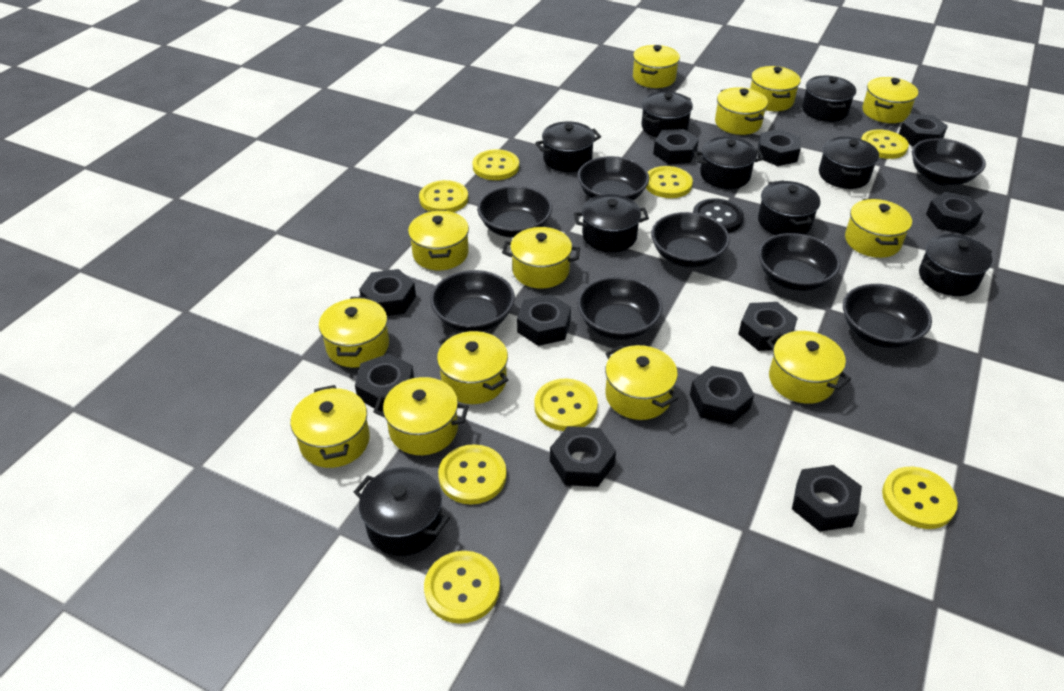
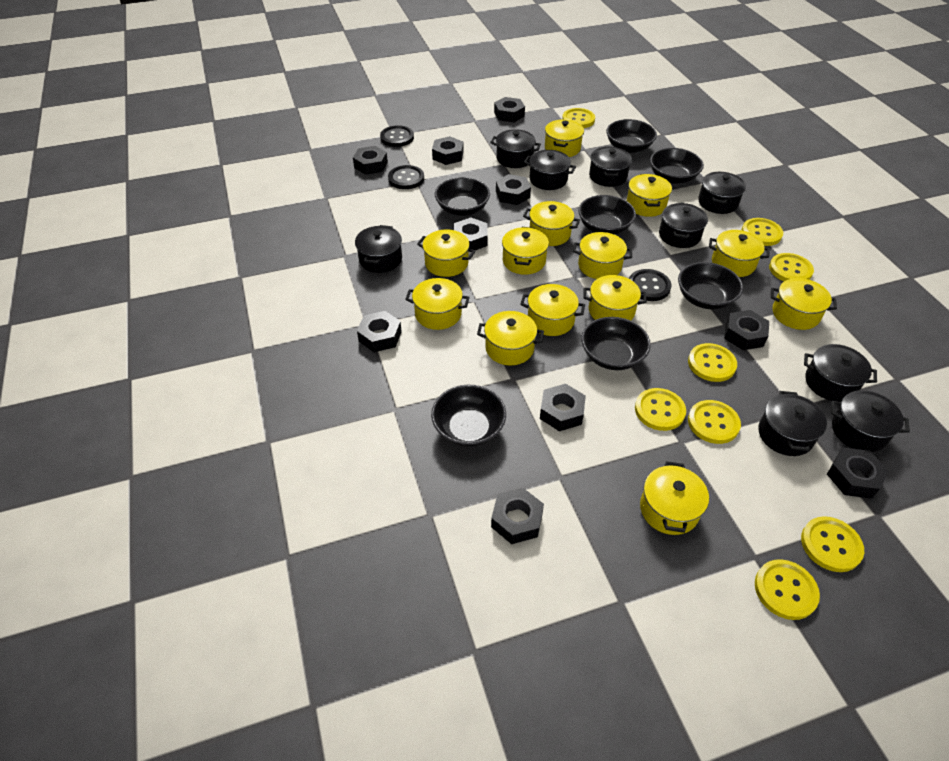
black bowl: 8 -> 7
black button: 1 -> 3
black nut: 11 -> 10

